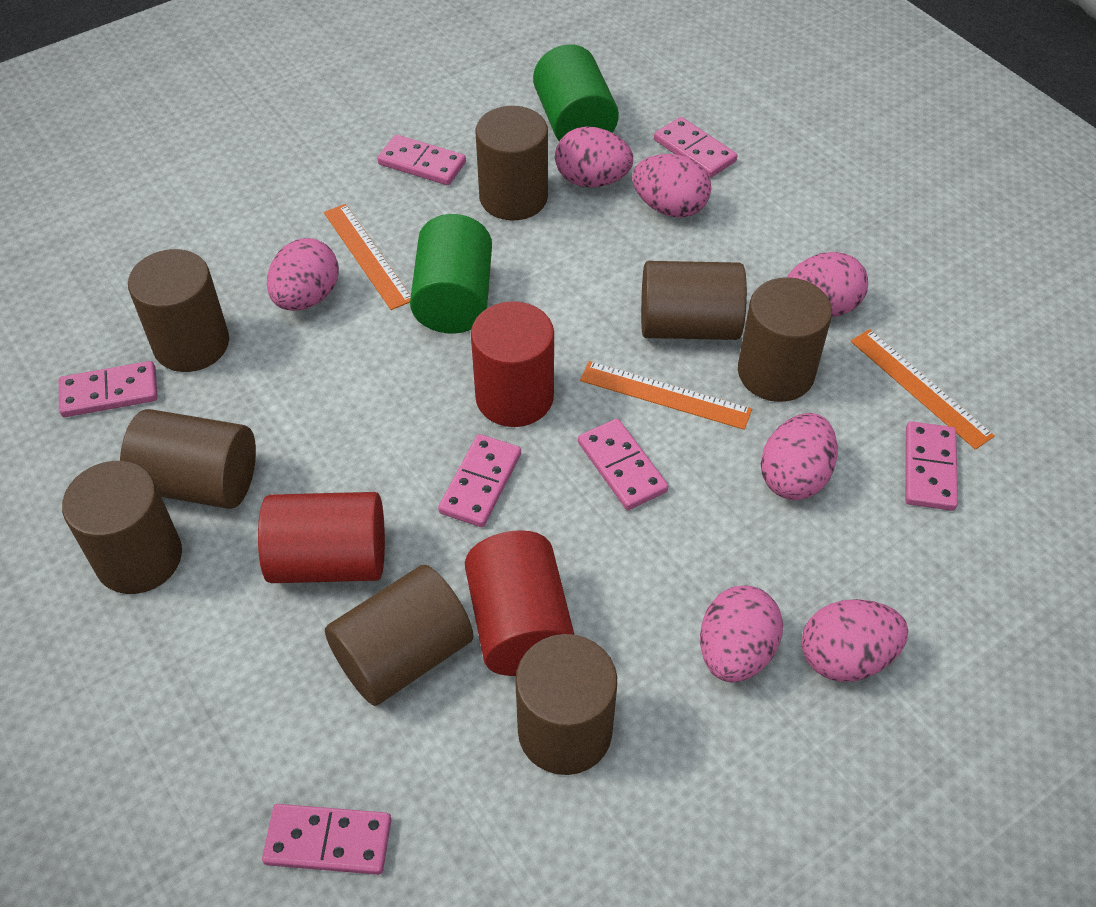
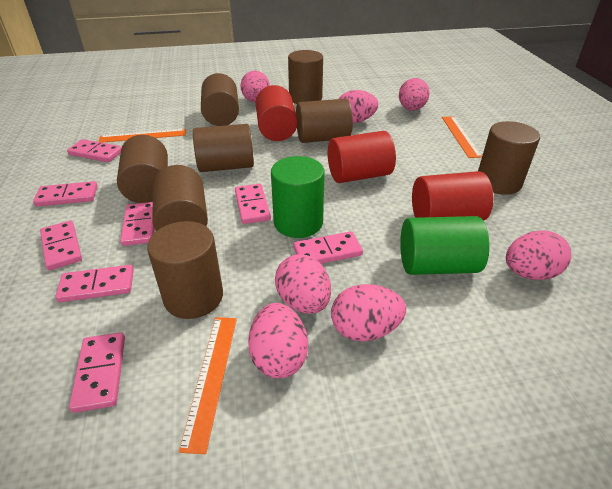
pink domino: 7 -> 8

